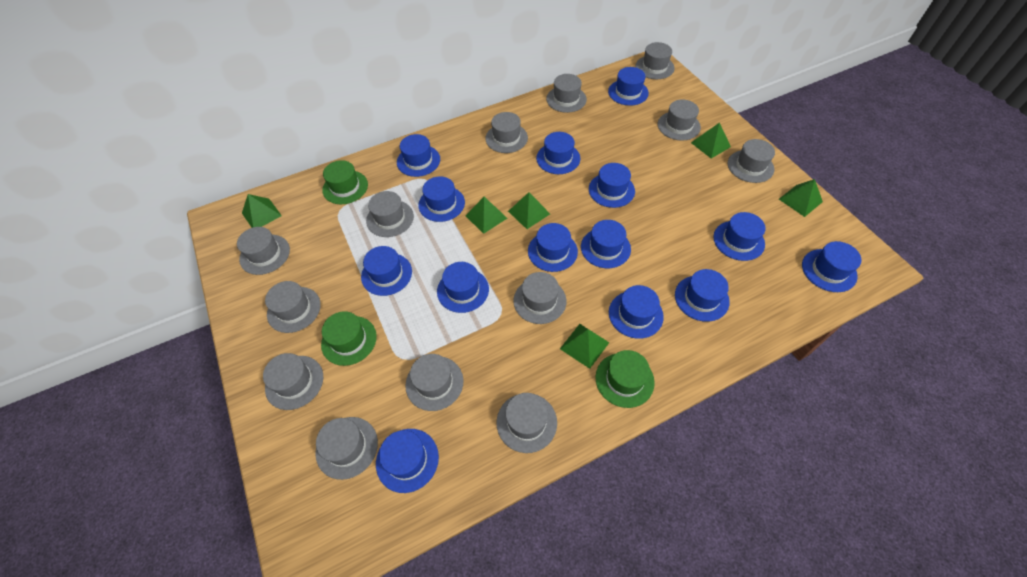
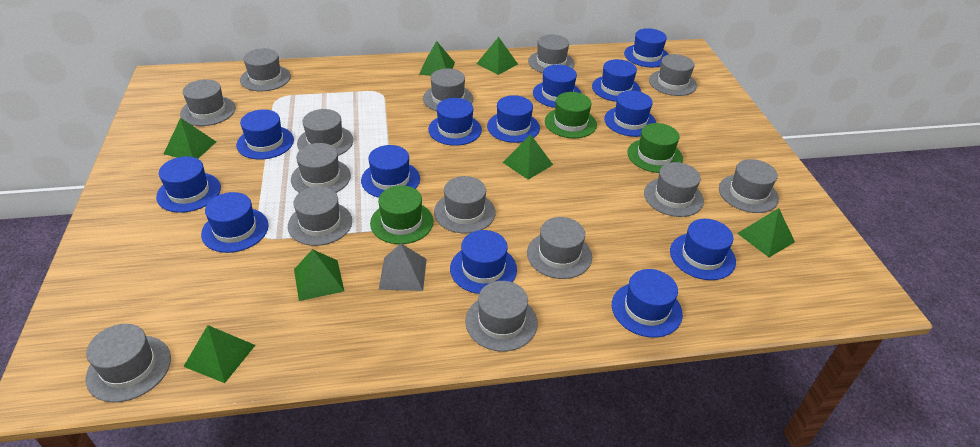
blue hat: 14 -> 13
green pyramid: 6 -> 7
grey hat: 13 -> 14
grey pyramid: 0 -> 1

